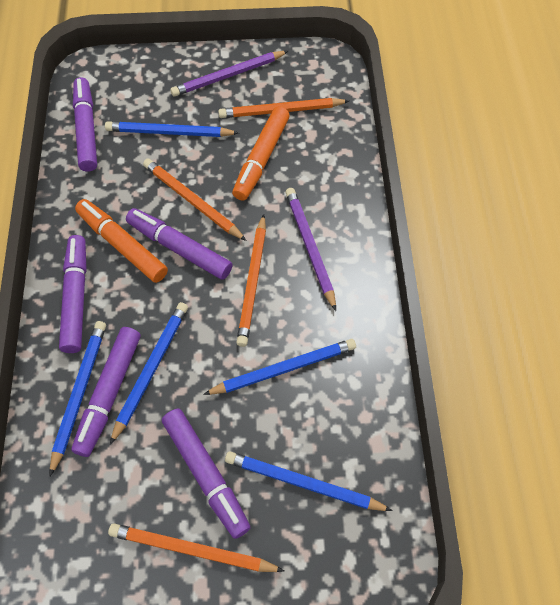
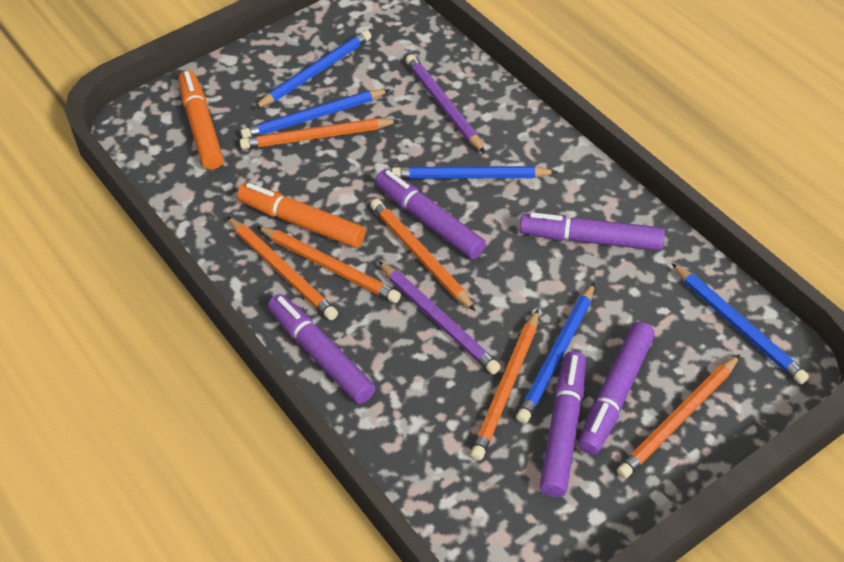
orange pencil: 4 -> 6

